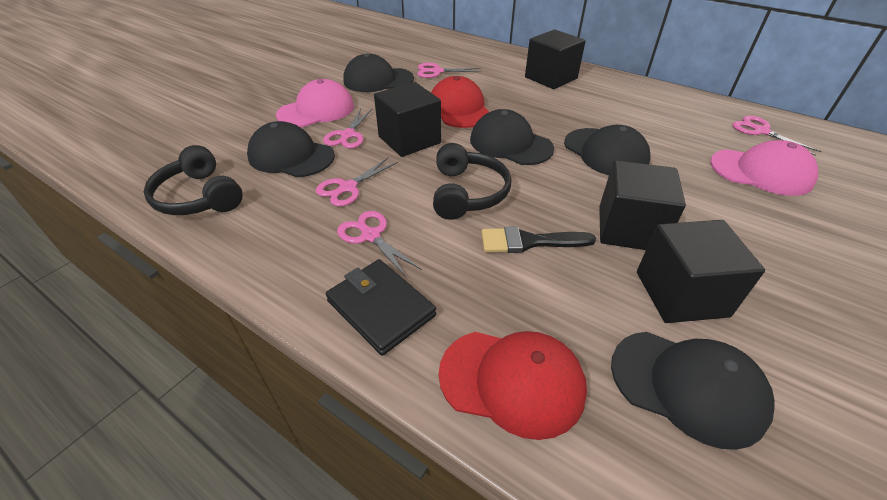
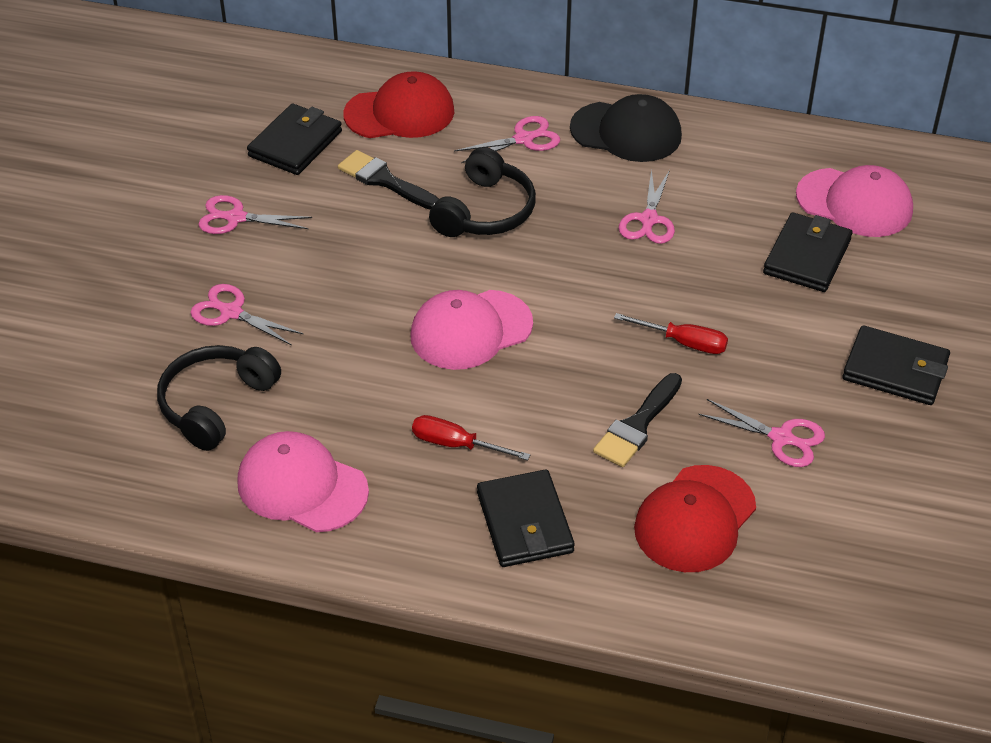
black brush: 1 -> 2
black cap: 5 -> 1
black cube: 4 -> 0
black wallet: 1 -> 4
pink cap: 2 -> 3
red screwdriver: 0 -> 2

